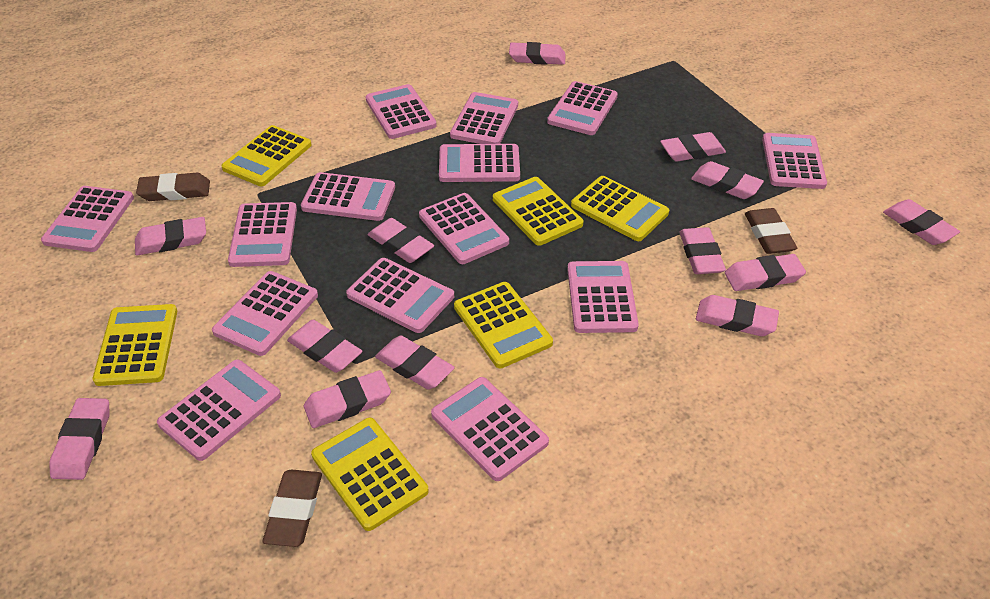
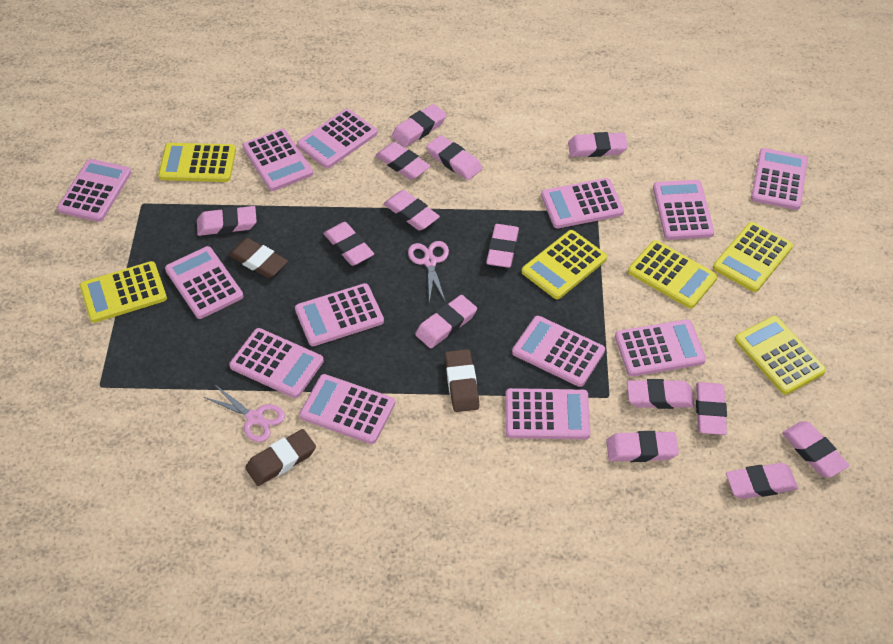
pink calculator: 14 -> 13
pink eraser: 13 -> 14
pink scissors: 0 -> 2

